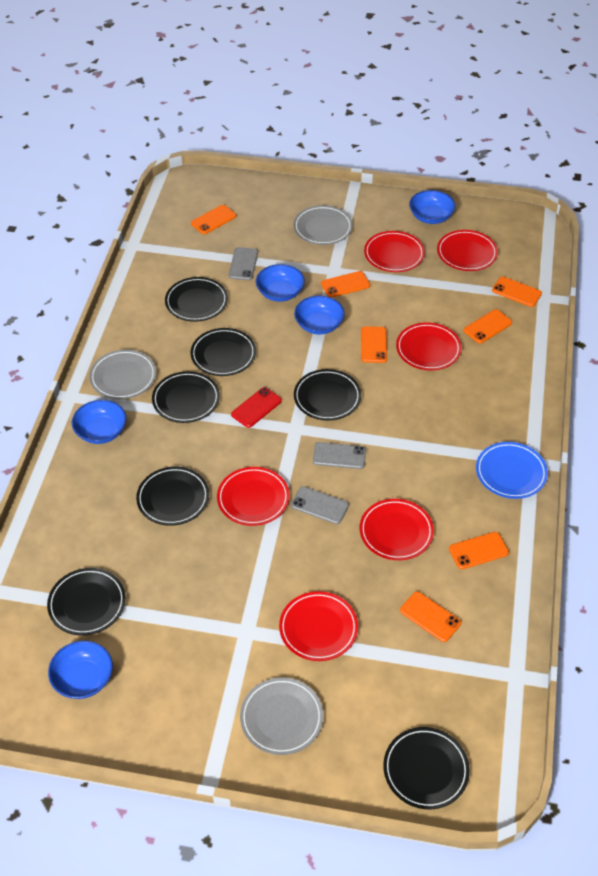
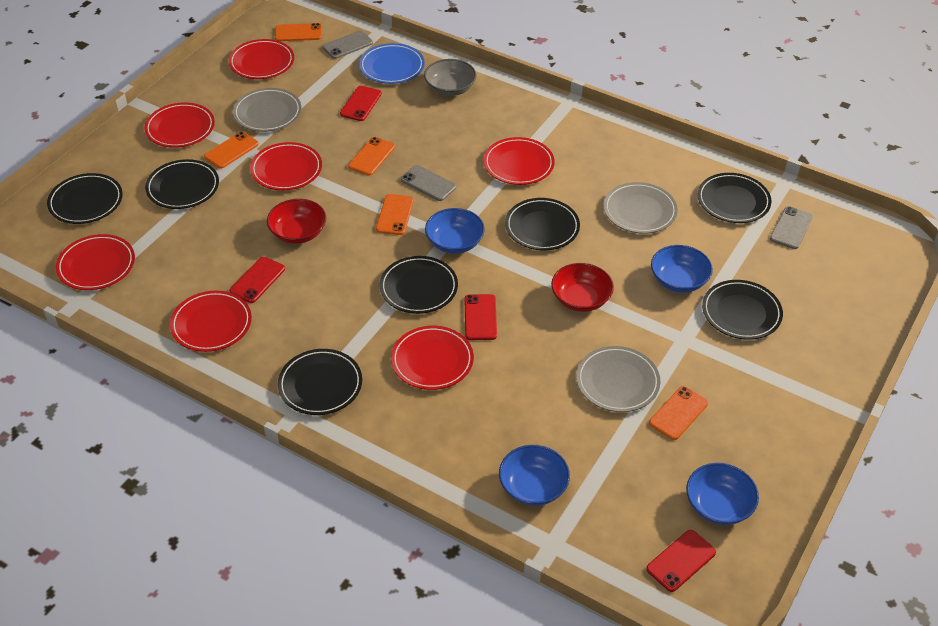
blue bowl: 5 -> 4
grey bowl: 0 -> 1
orange phone: 7 -> 5
red bowl: 0 -> 2
red phone: 1 -> 4
red plate: 6 -> 7

